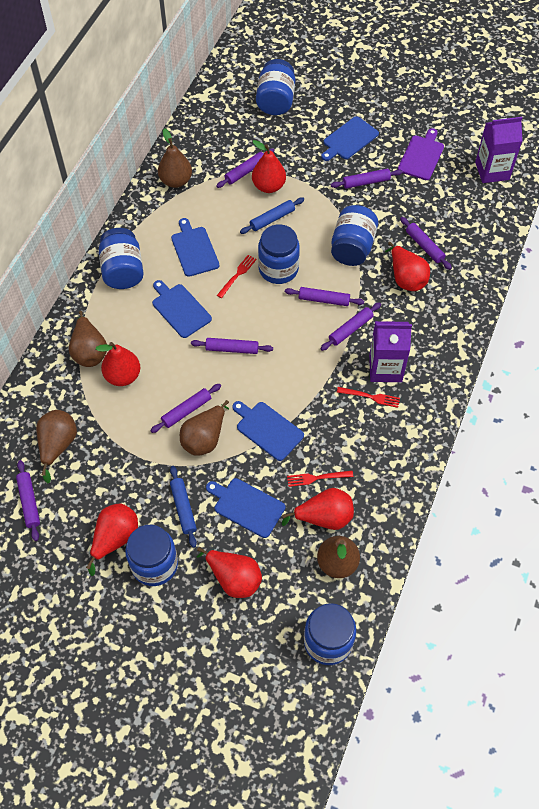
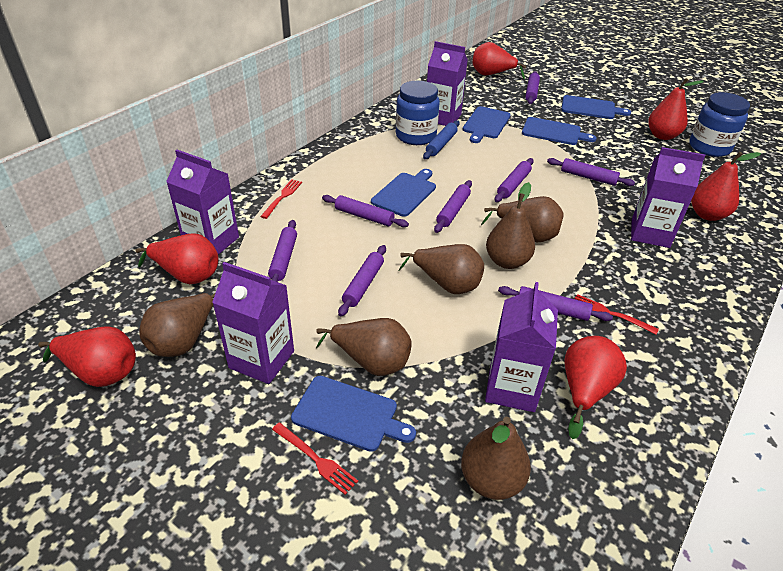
blue jar: 6 -> 2
blue rolling pin: 2 -> 1
brown pear: 5 -> 6
purple carton: 2 -> 5
purple cutting board: 1 -> 0

